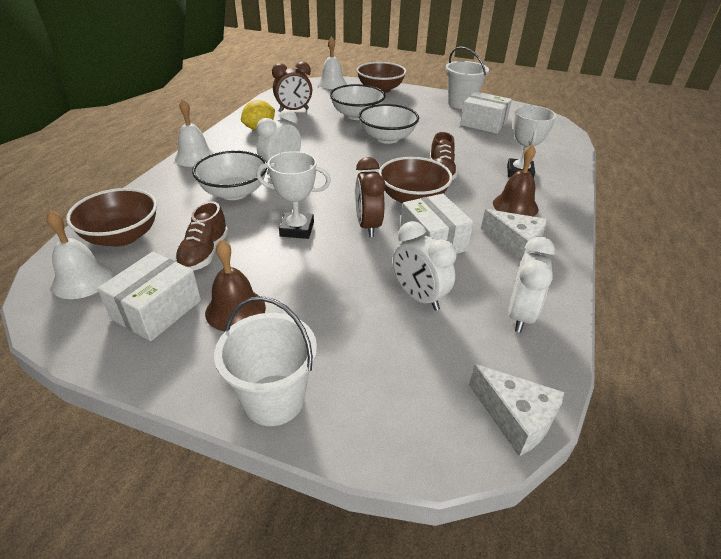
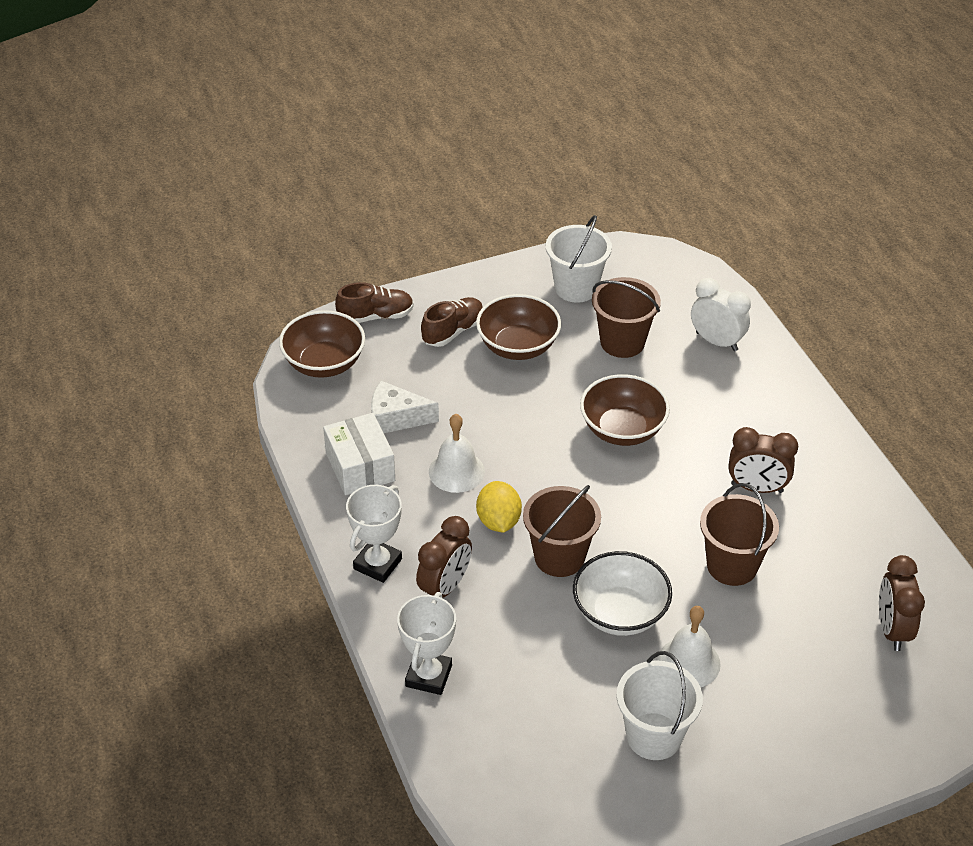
brown bell: 2 -> 0
brown bucket: 0 -> 3
brown clock: 2 -> 3
white bell: 3 -> 2
white bowl: 3 -> 1
white box: 3 -> 1
white cheese: 2 -> 1
white clock: 3 -> 1

